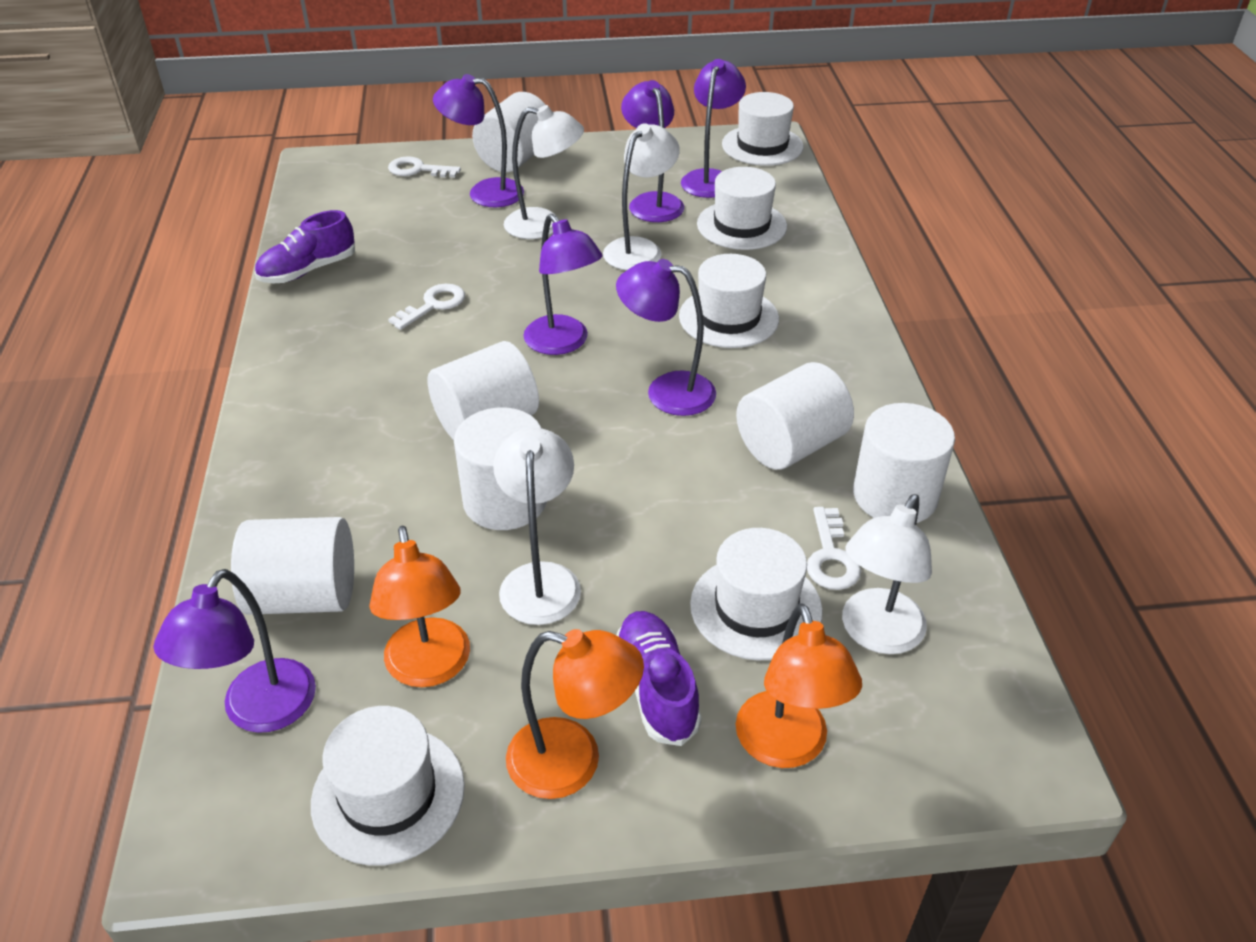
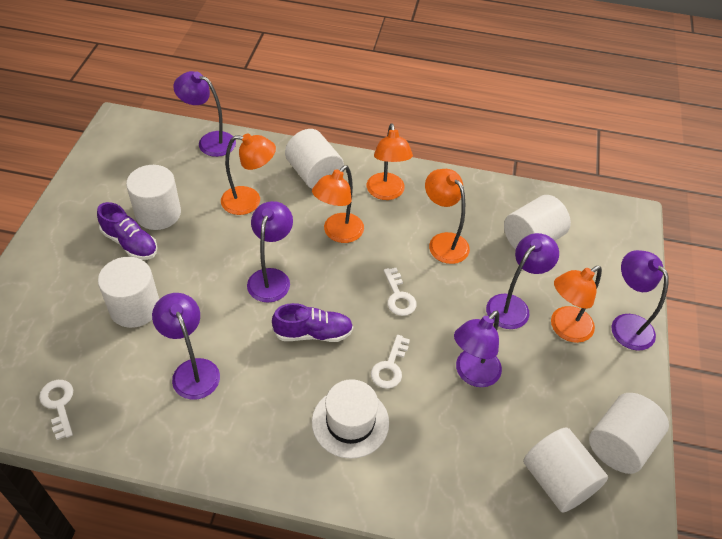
orange lamp: 3 -> 5
white hat: 5 -> 1
white lamp: 4 -> 0

